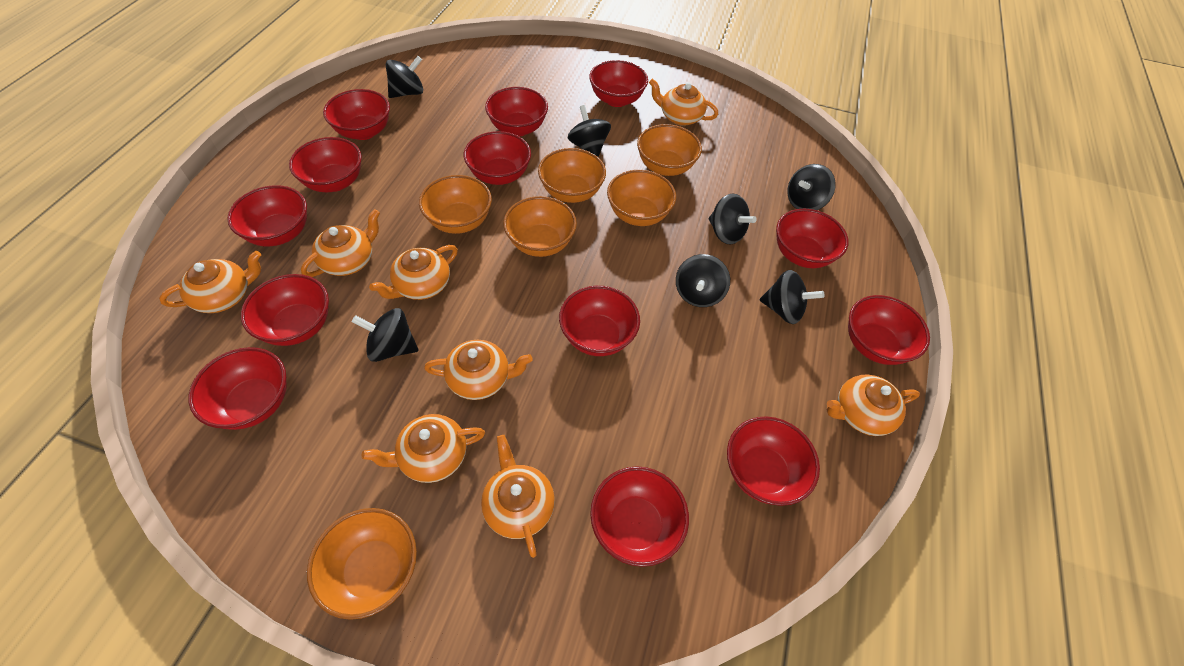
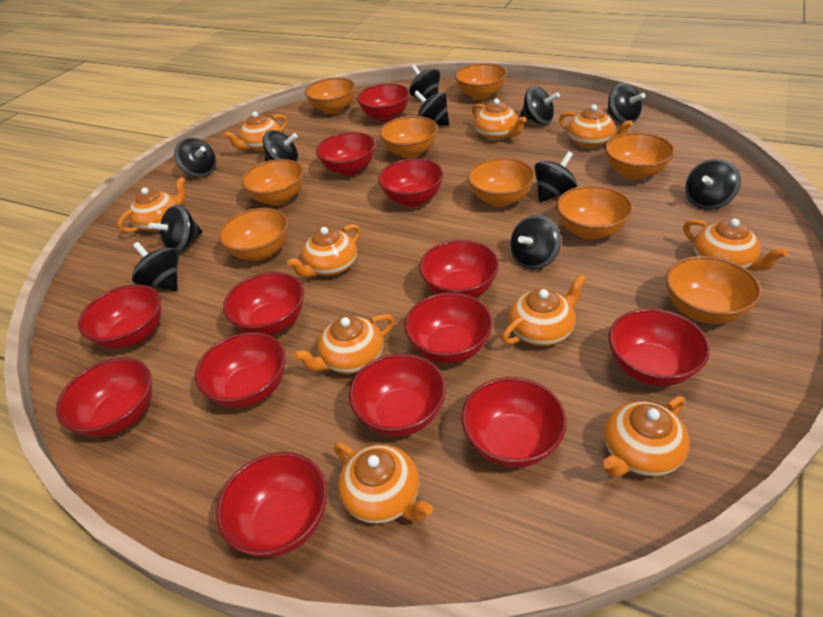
black spinning top: 7 -> 11
orange bowl: 6 -> 9
orange teapot: 8 -> 10

